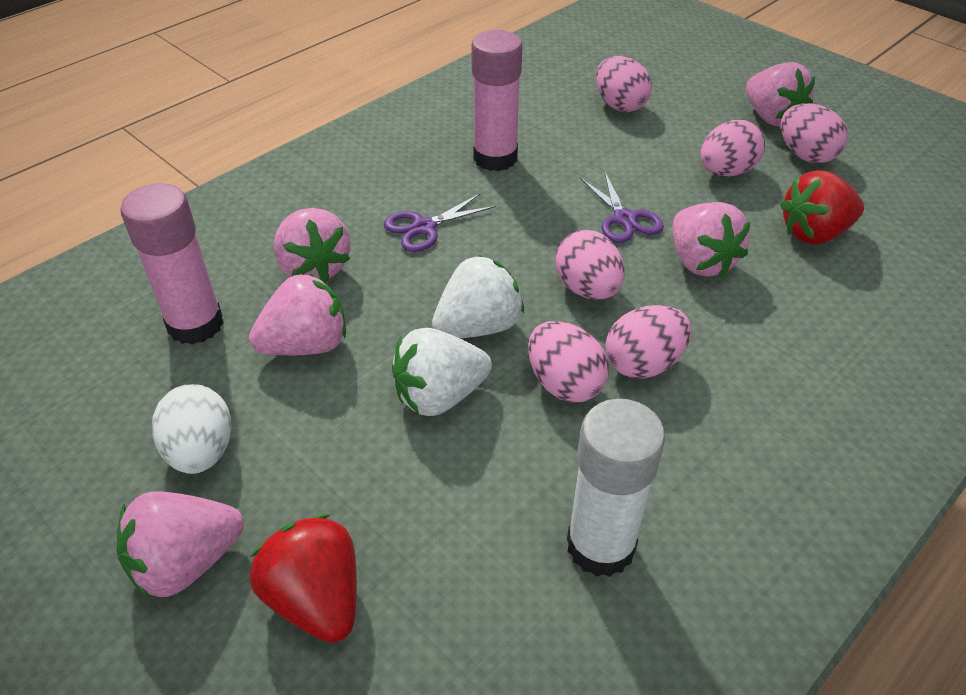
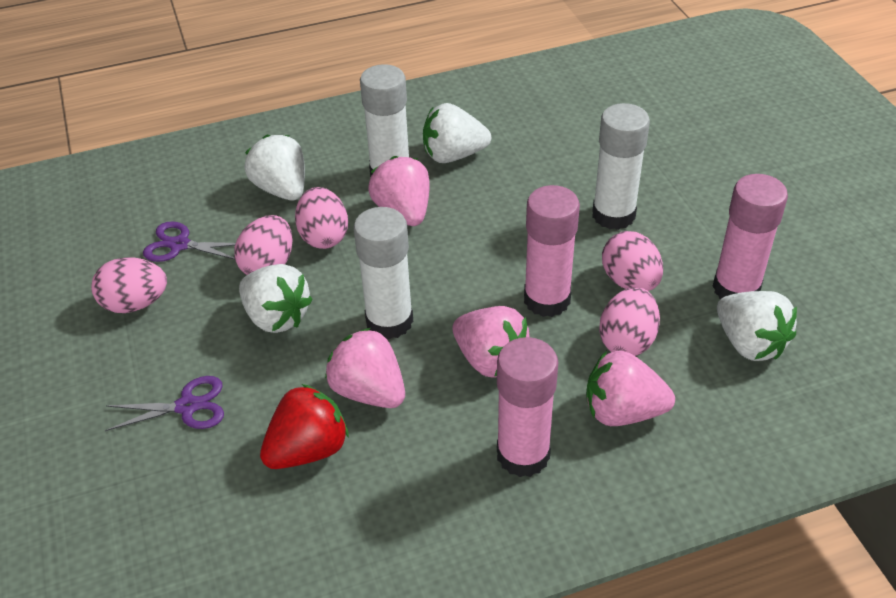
pink egg: 6 -> 5
pink glue stick: 2 -> 3
pink strawberry: 5 -> 4
red strawberry: 2 -> 1
white egg: 1 -> 0
white glue stick: 1 -> 3
white strawberry: 2 -> 4

